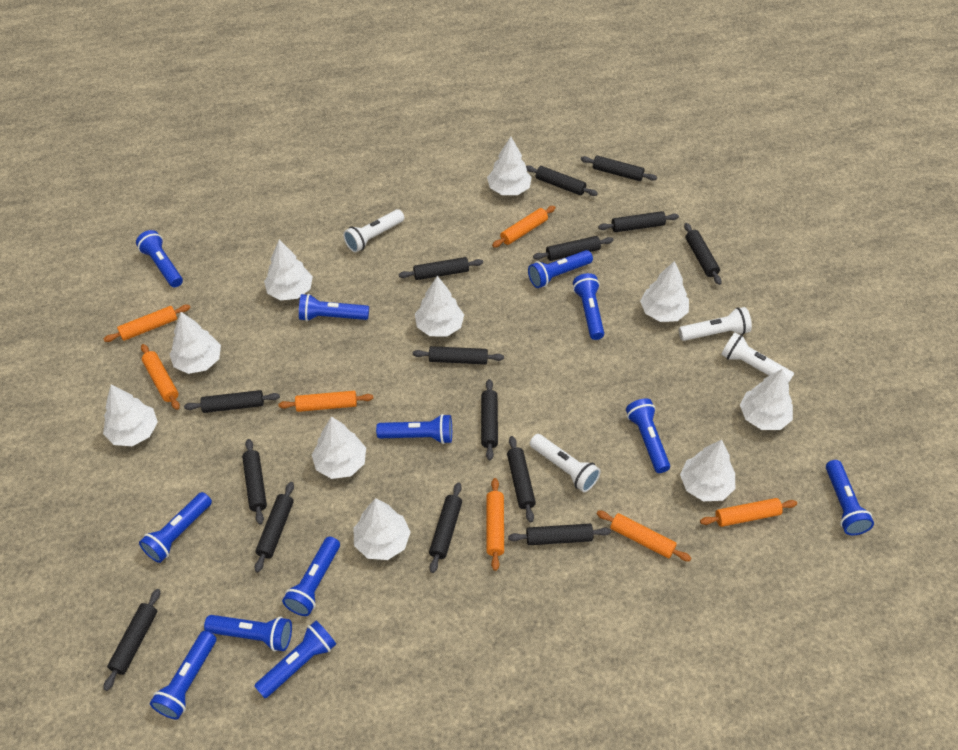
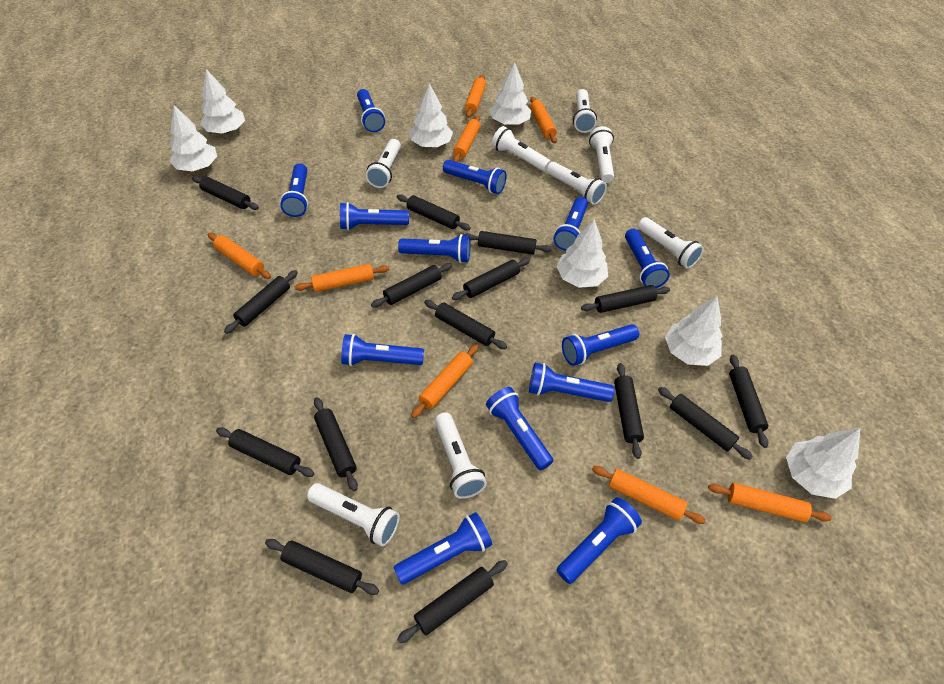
blue flashlight: 12 -> 13
orange rolling pin: 7 -> 8
white flashlight: 4 -> 8
white tree: 10 -> 7

